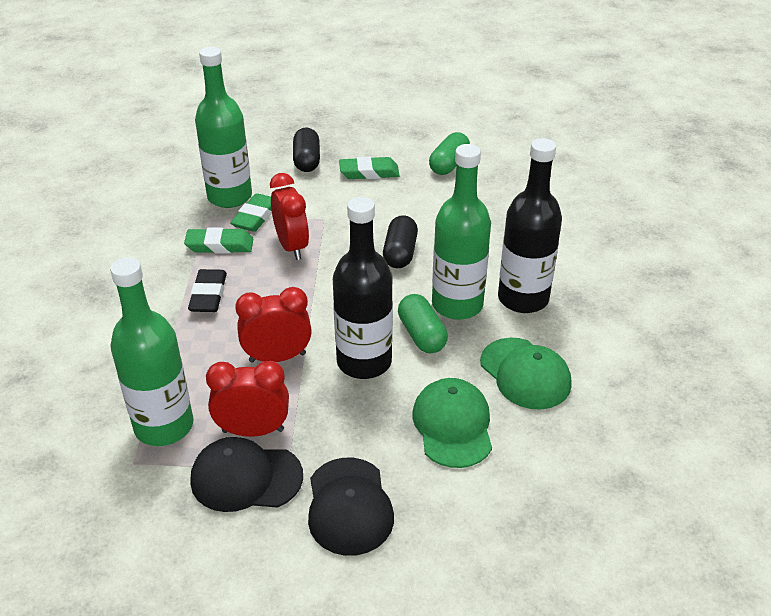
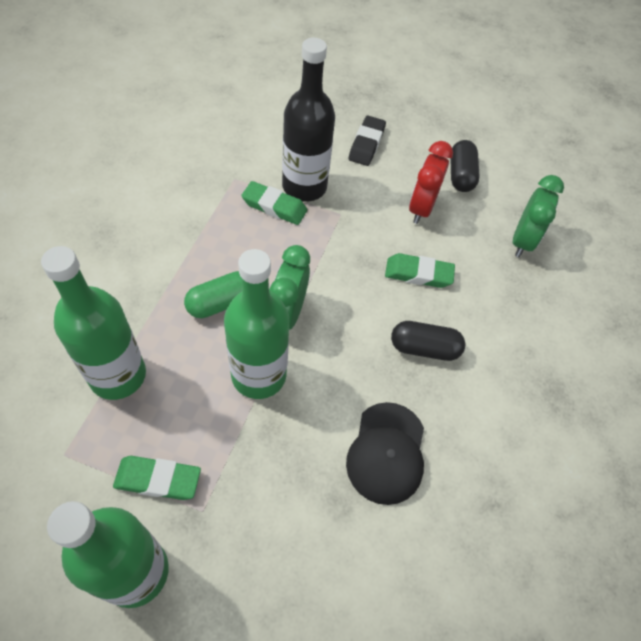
black bottle: 2 -> 1
black cap: 2 -> 1
green cap: 2 -> 0
green capsule: 2 -> 1
green clock: 0 -> 2
red clock: 3 -> 1

